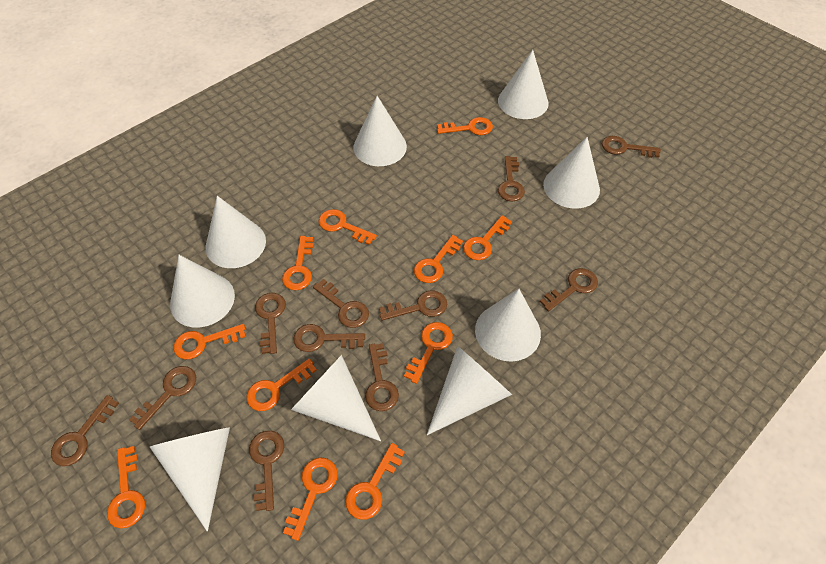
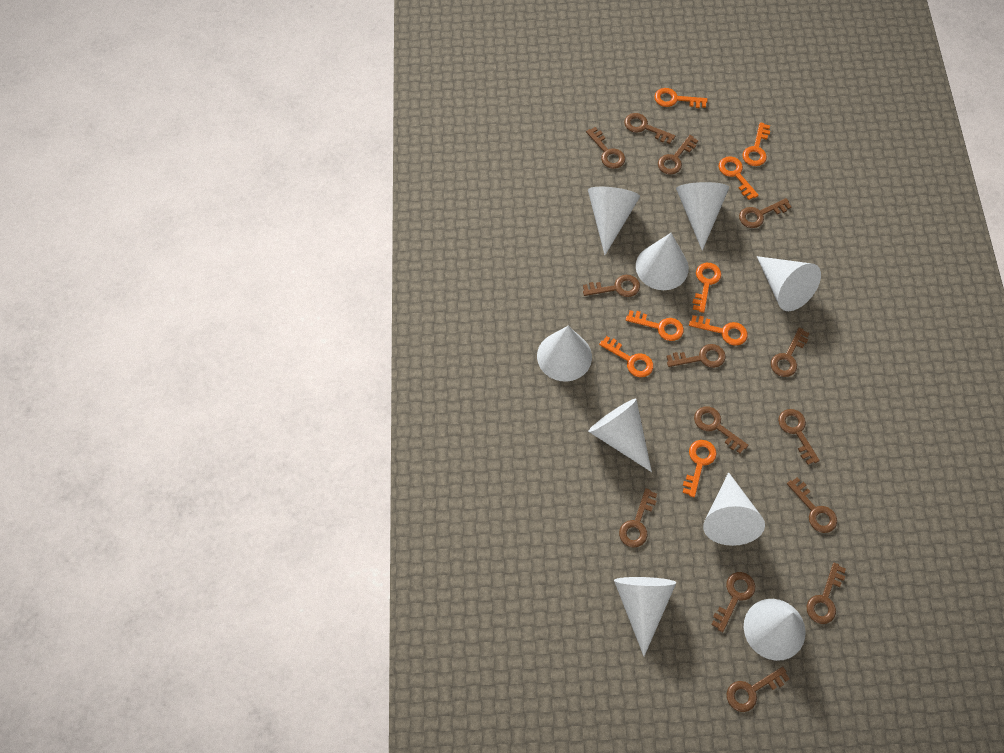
brown key: 11 -> 14
orange key: 11 -> 8

